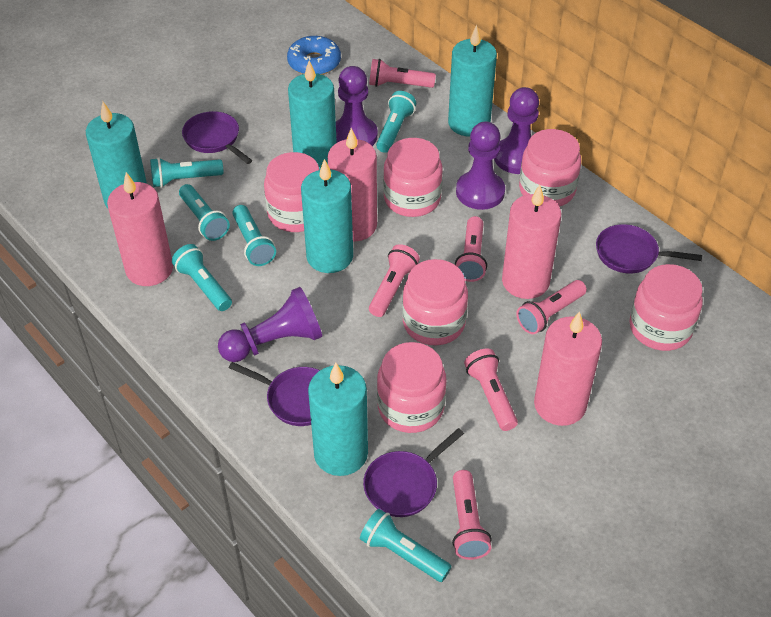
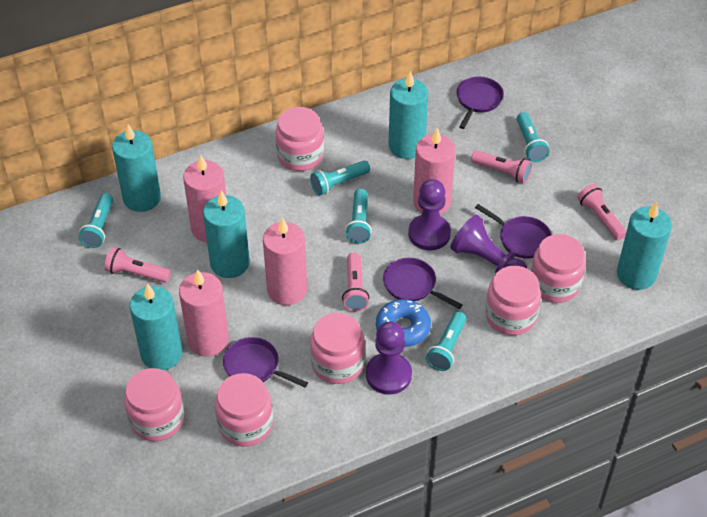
pink flashlight: 6 -> 4
purple pawn: 4 -> 3
turquoise flashlight: 6 -> 5

